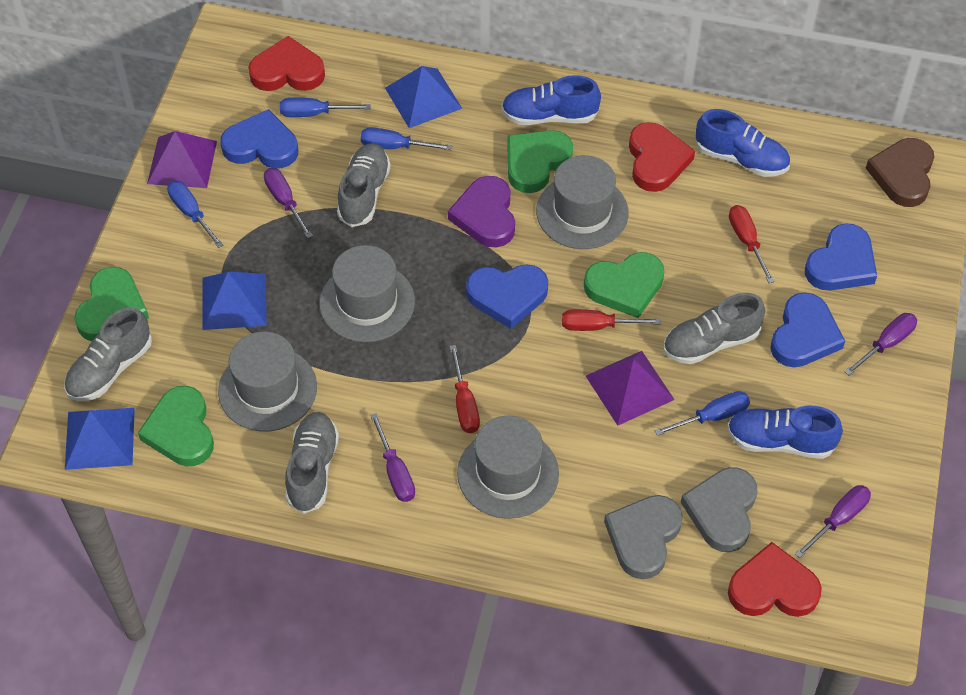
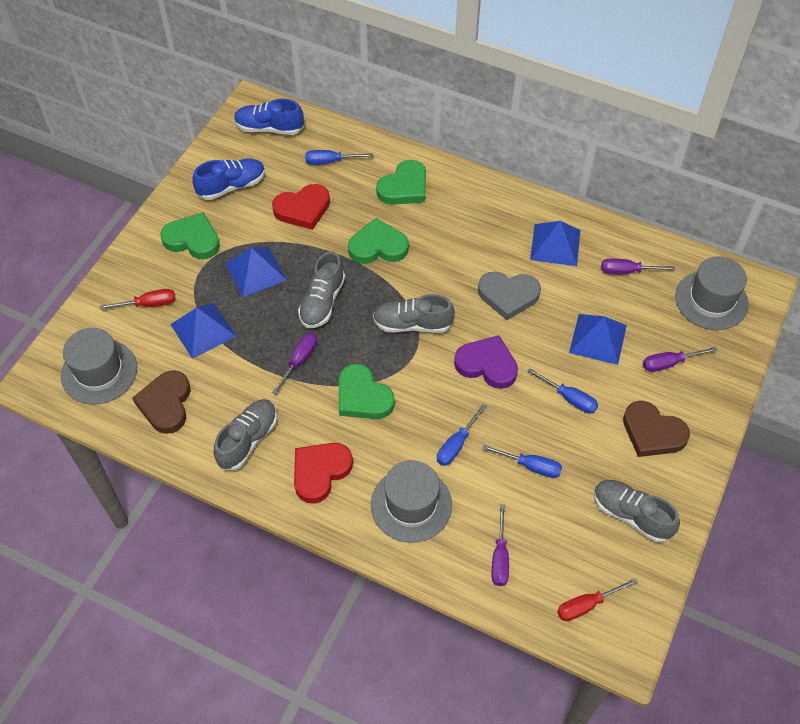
blue heart: 4 -> 0
blue pyramid: 3 -> 4
blue shoe: 3 -> 2
brown heart: 1 -> 2
grey hat: 4 -> 3
grey heart: 2 -> 1
purple pyramid: 2 -> 0
red heart: 3 -> 2
red screwdriver: 3 -> 2

